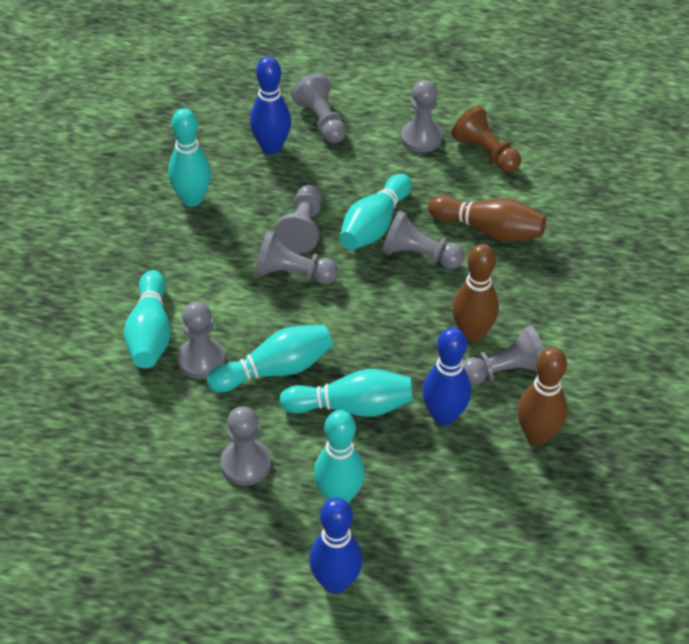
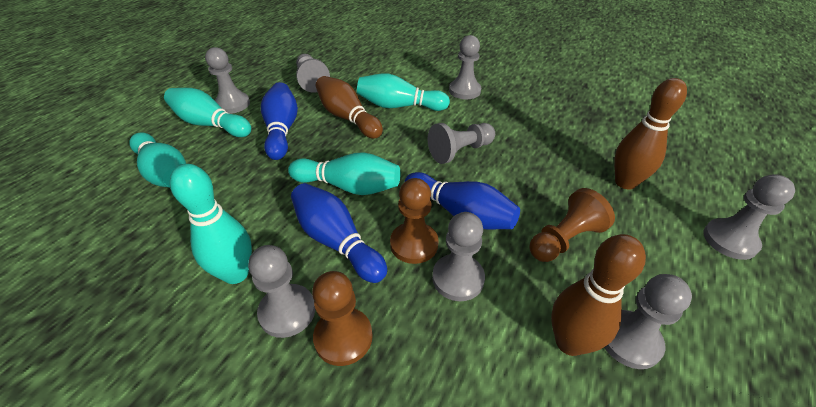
brown pawn: 1 -> 3
turquoise bowling pin: 6 -> 5

